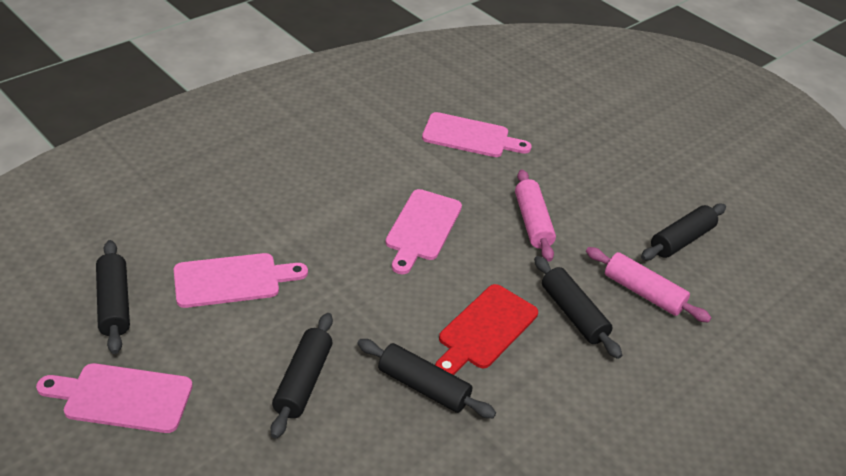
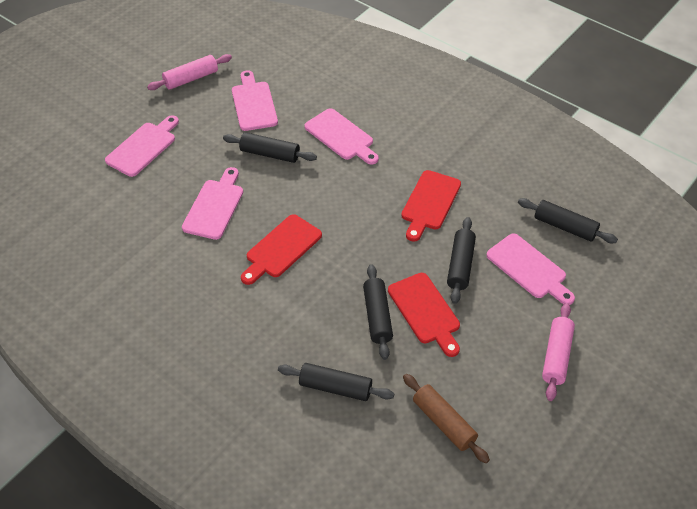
brown rolling pin: 0 -> 1
pink cutting board: 4 -> 5
red cutting board: 1 -> 3

